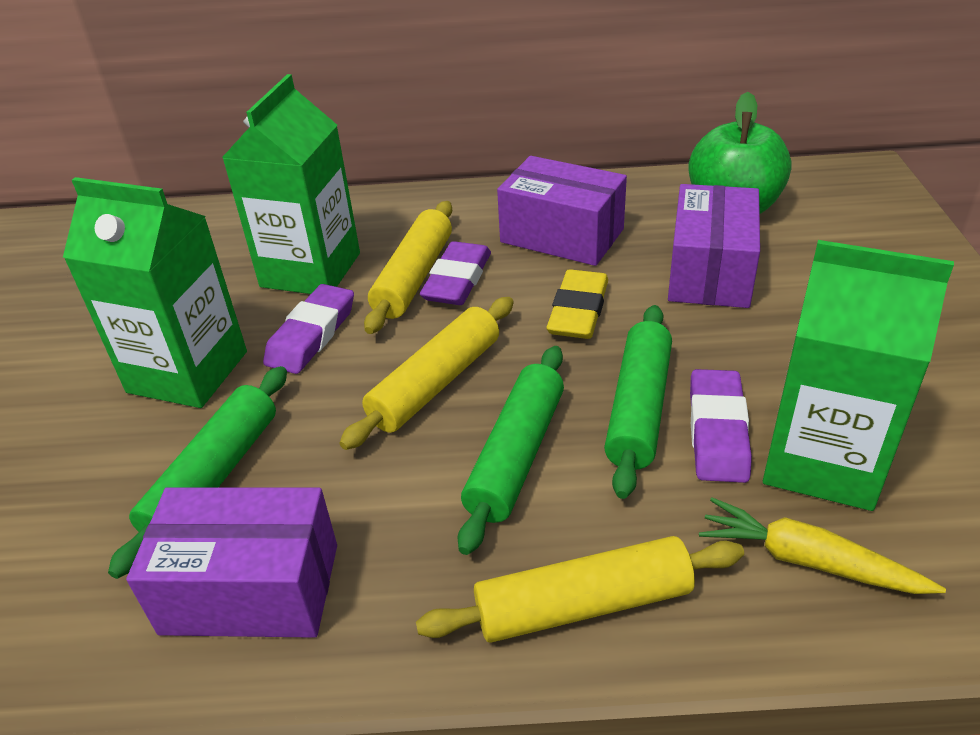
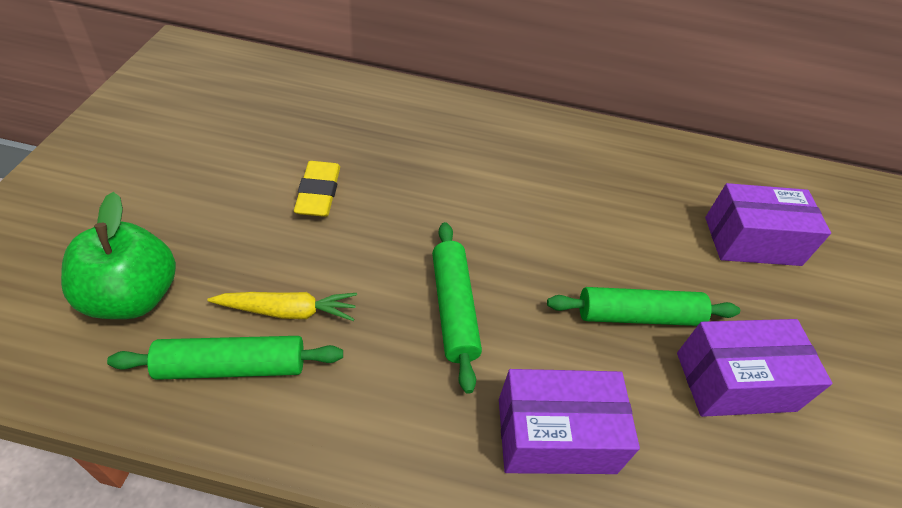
green carton: 3 -> 0
purple eraser: 3 -> 0
yellow rolling pin: 3 -> 0

